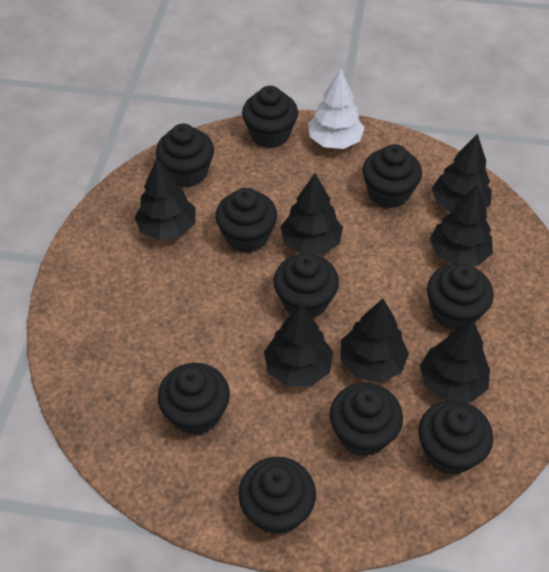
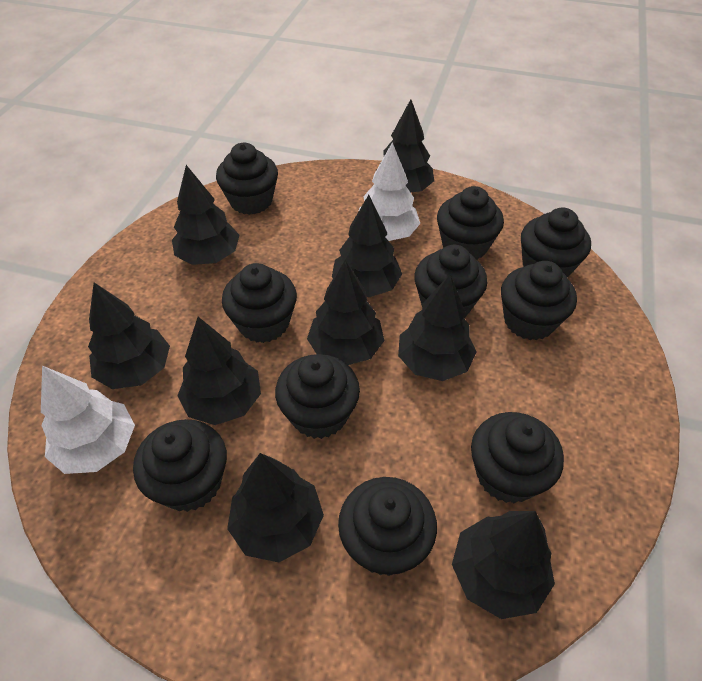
black tree: 7 -> 9
white tree: 1 -> 2

